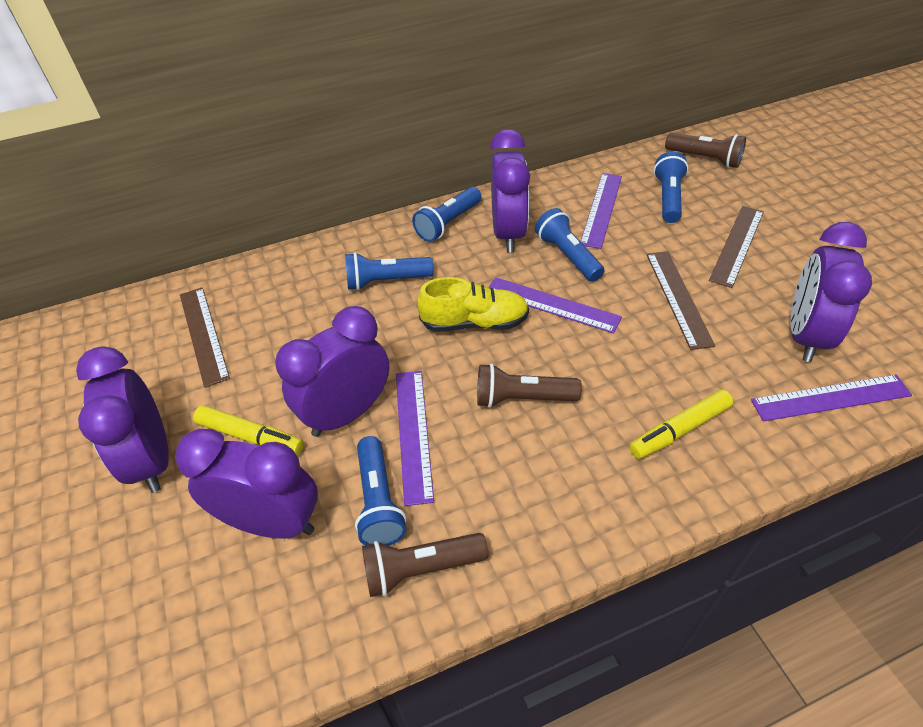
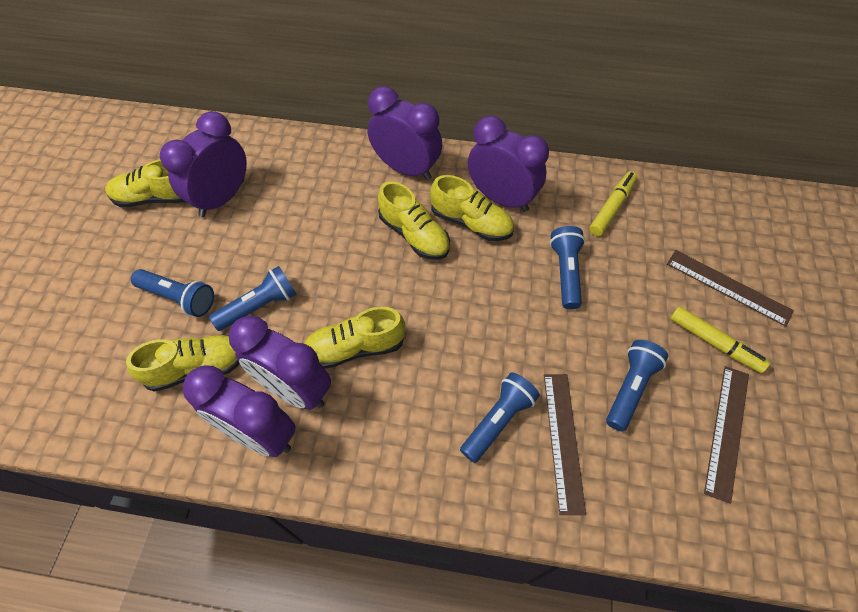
brown flashlight: 3 -> 0
purple ruler: 4 -> 0
yellow shoe: 1 -> 5

